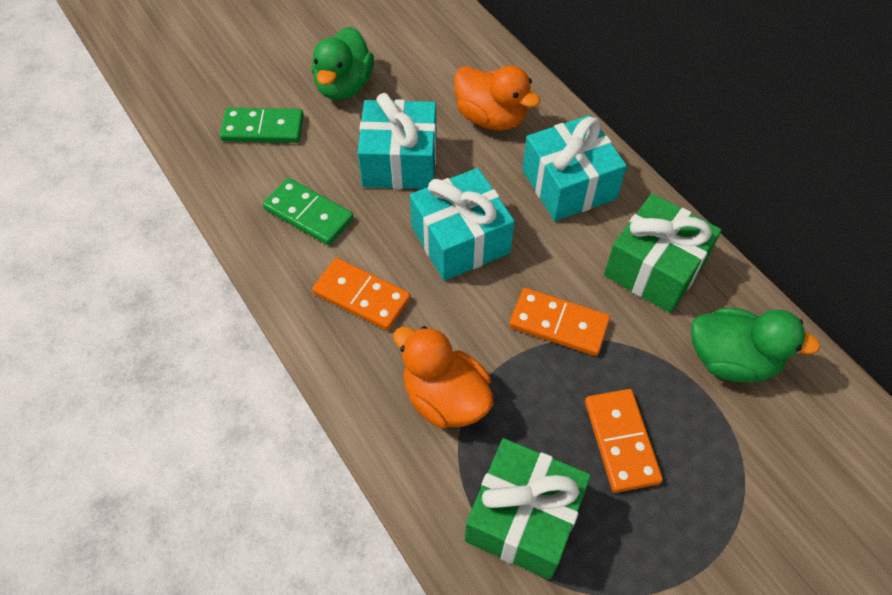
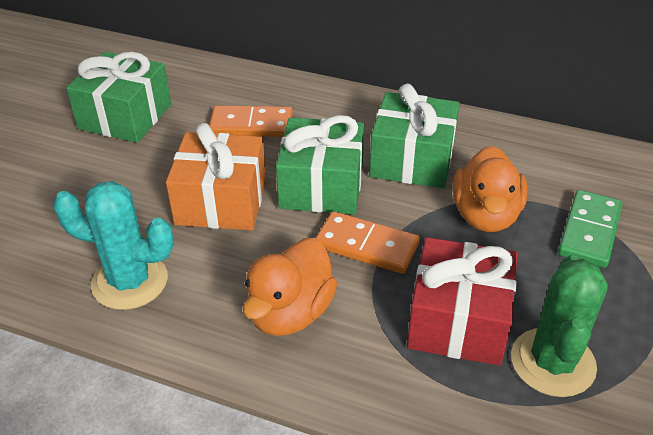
green cactus: 0 -> 1
green domino: 2 -> 1
green duck: 2 -> 0
green gift: 2 -> 3
orange domino: 3 -> 2
orange gift: 0 -> 1
red gift: 0 -> 1
turquoise cactus: 0 -> 1
turquoise gift: 3 -> 0

